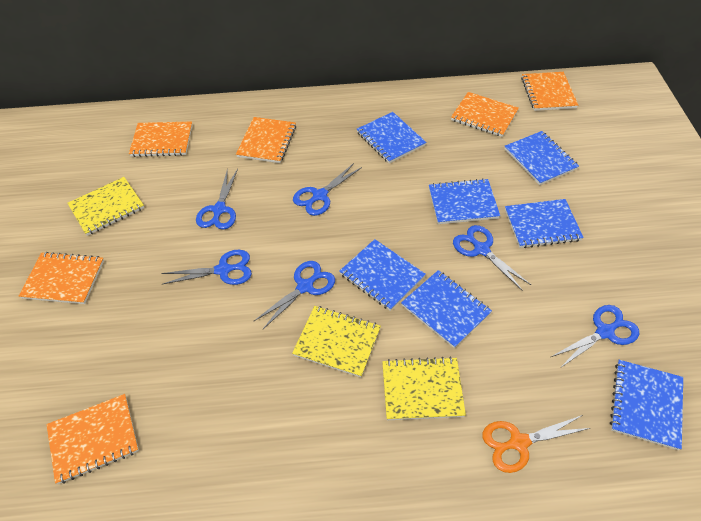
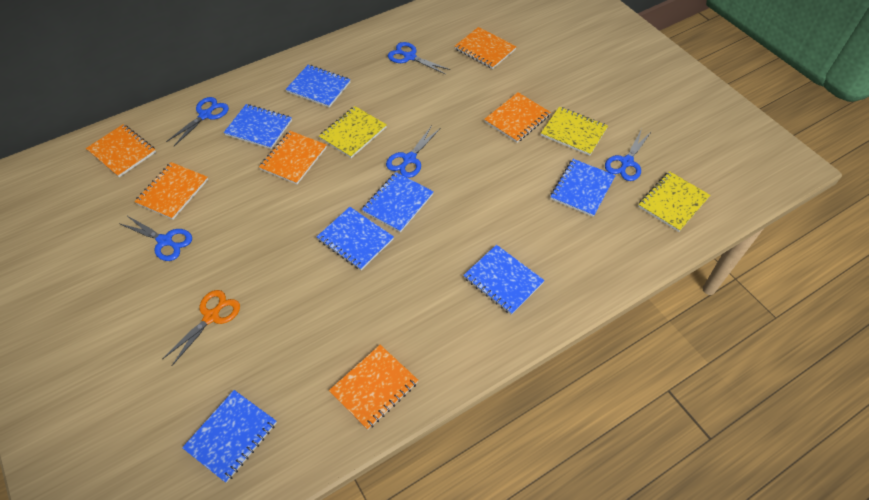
blue scissors: 6 -> 5

